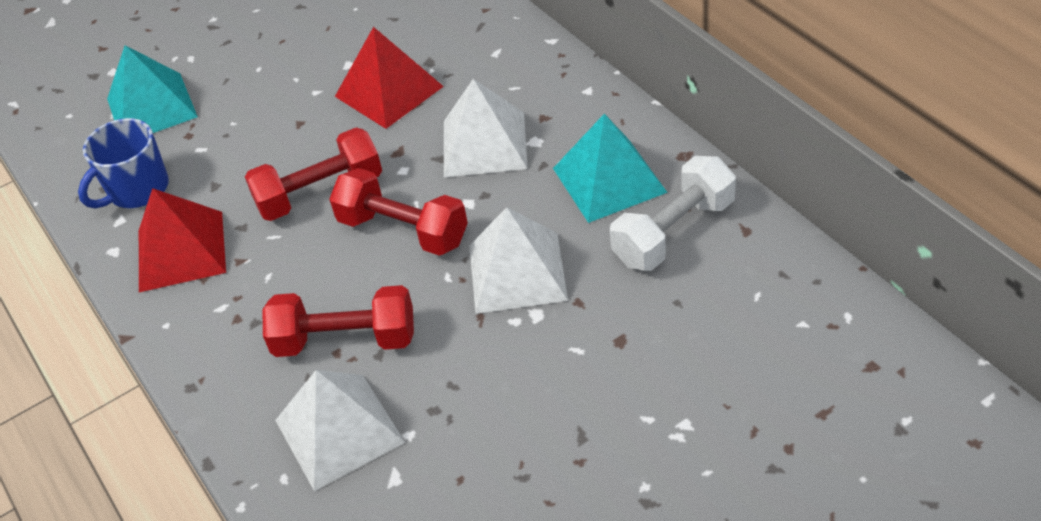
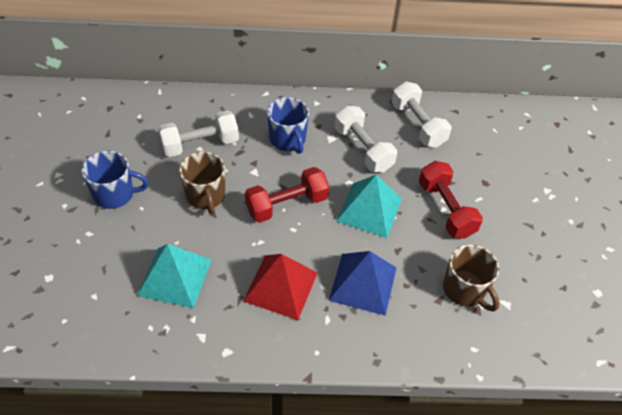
blue mug: 1 -> 2
blue pyramid: 0 -> 1
brown mug: 0 -> 2
red dumbbell: 3 -> 2
red pyramid: 2 -> 1
white dumbbell: 1 -> 3
white pyramid: 3 -> 0

